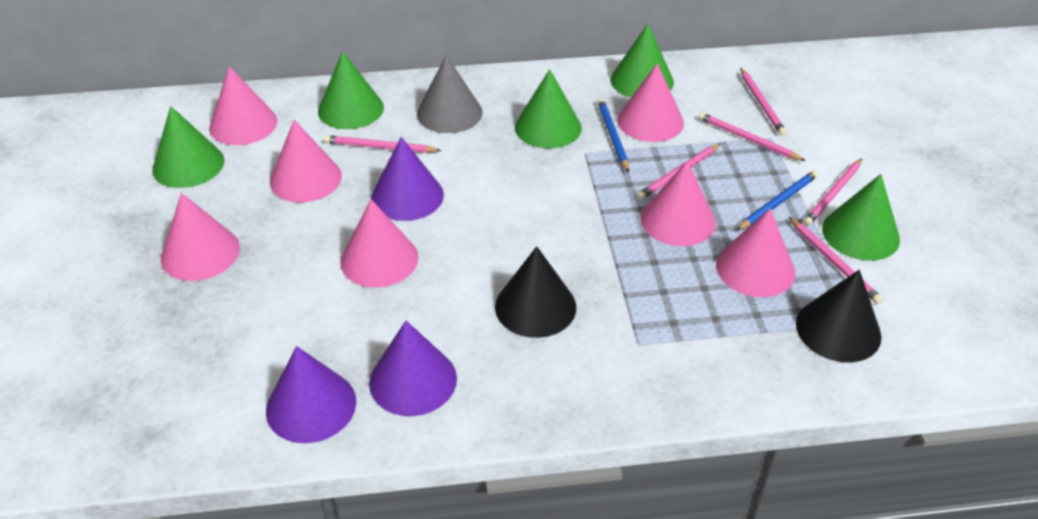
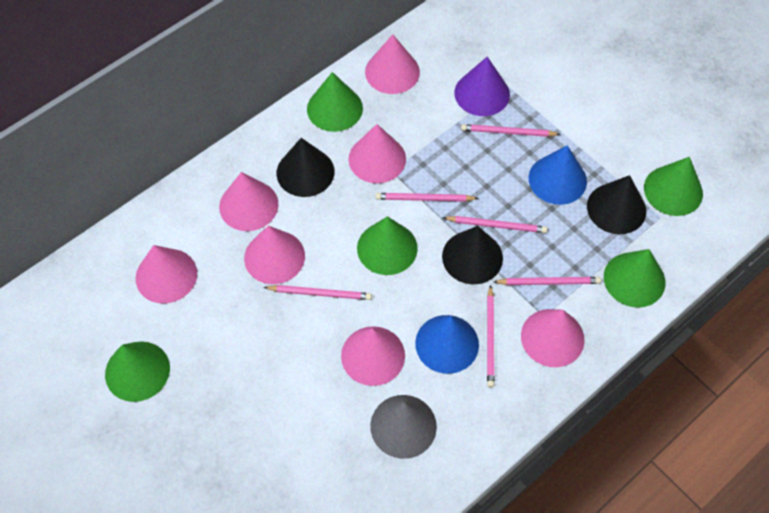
black cone: 2 -> 3
blue cone: 0 -> 2
blue pencil: 2 -> 0
purple cone: 3 -> 1

